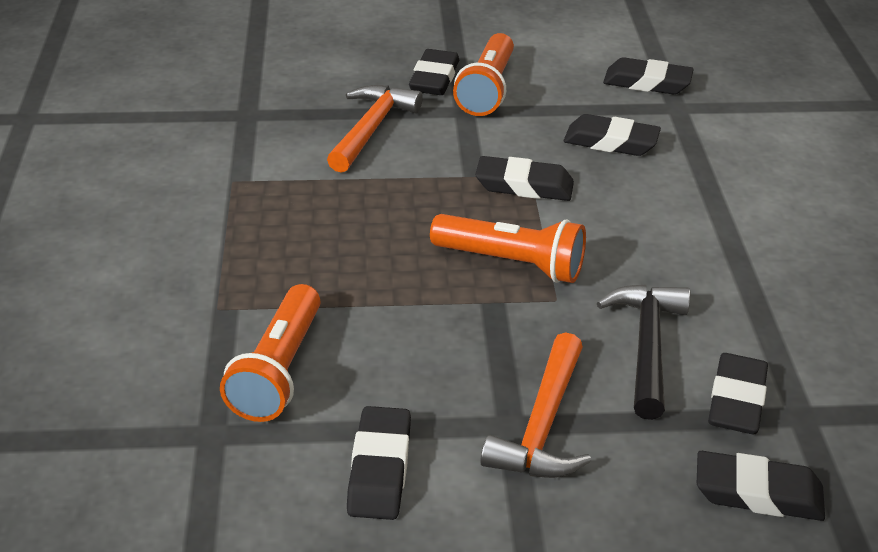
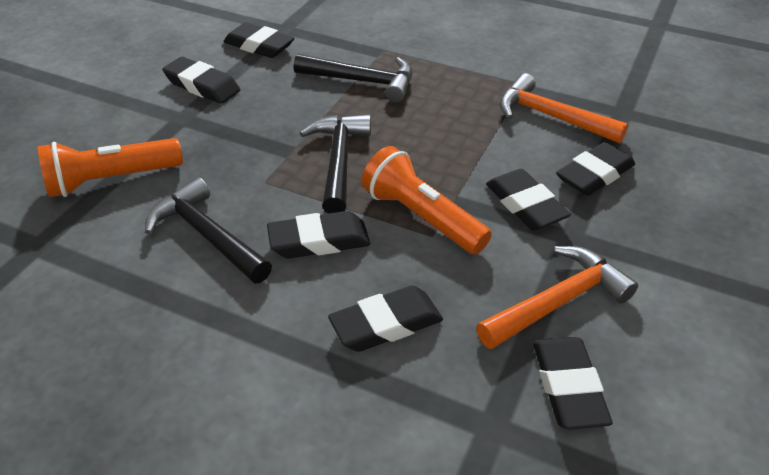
black hammer: 1 -> 3
orange flashlight: 3 -> 2

